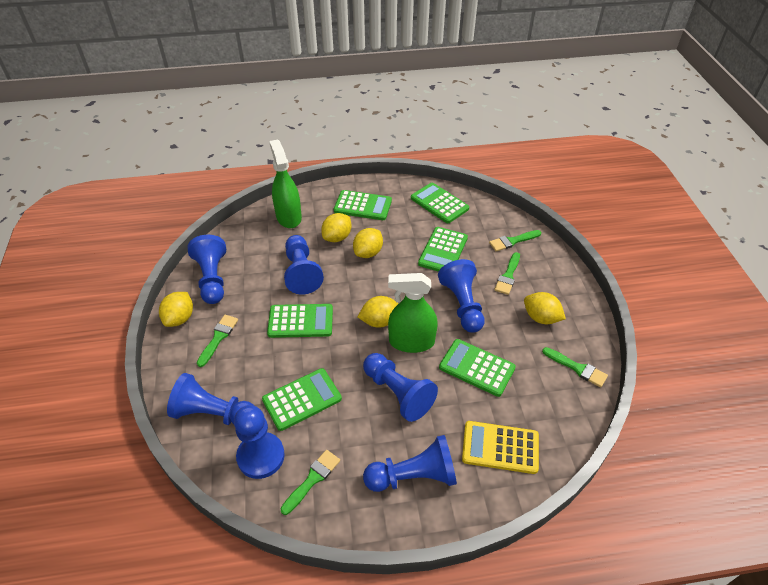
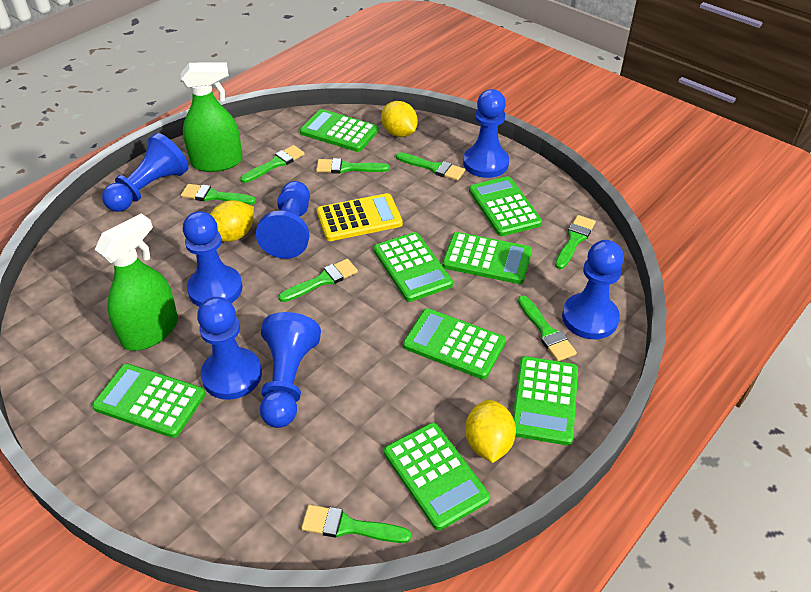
green brush: 5 -> 8
green calculator: 6 -> 8
yellow lemon: 5 -> 3

